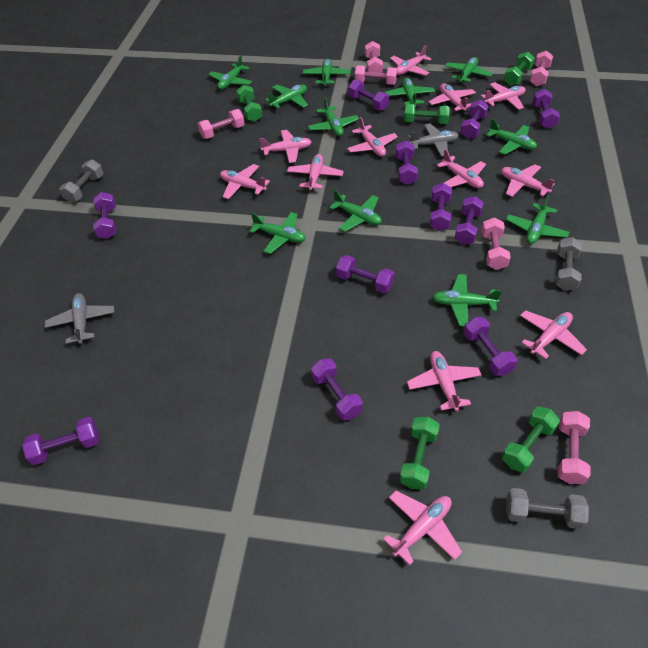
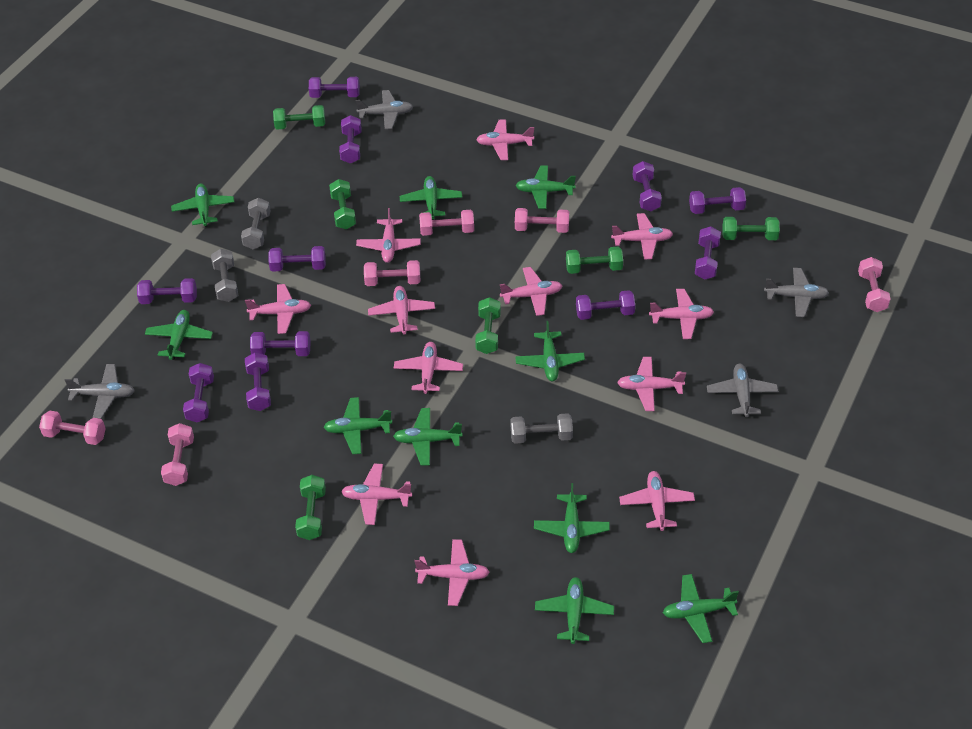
green dumbbell: 5 -> 6
green plane: 11 -> 10
grey plane: 2 -> 4

